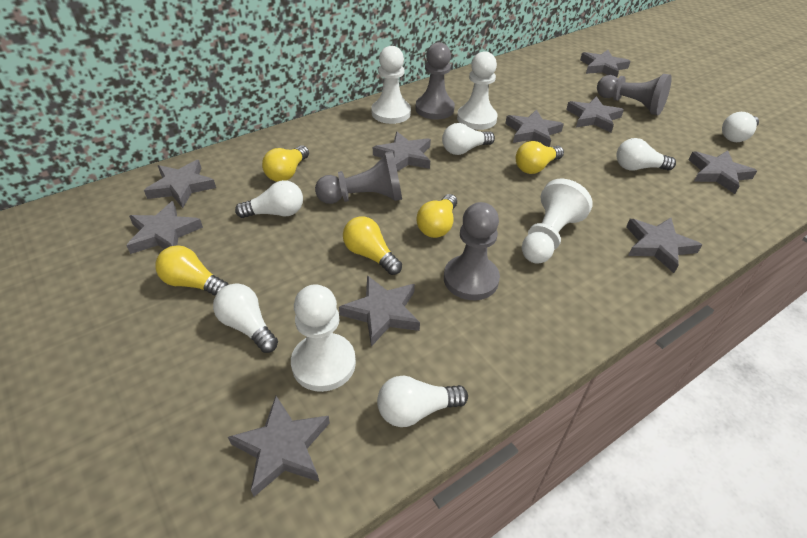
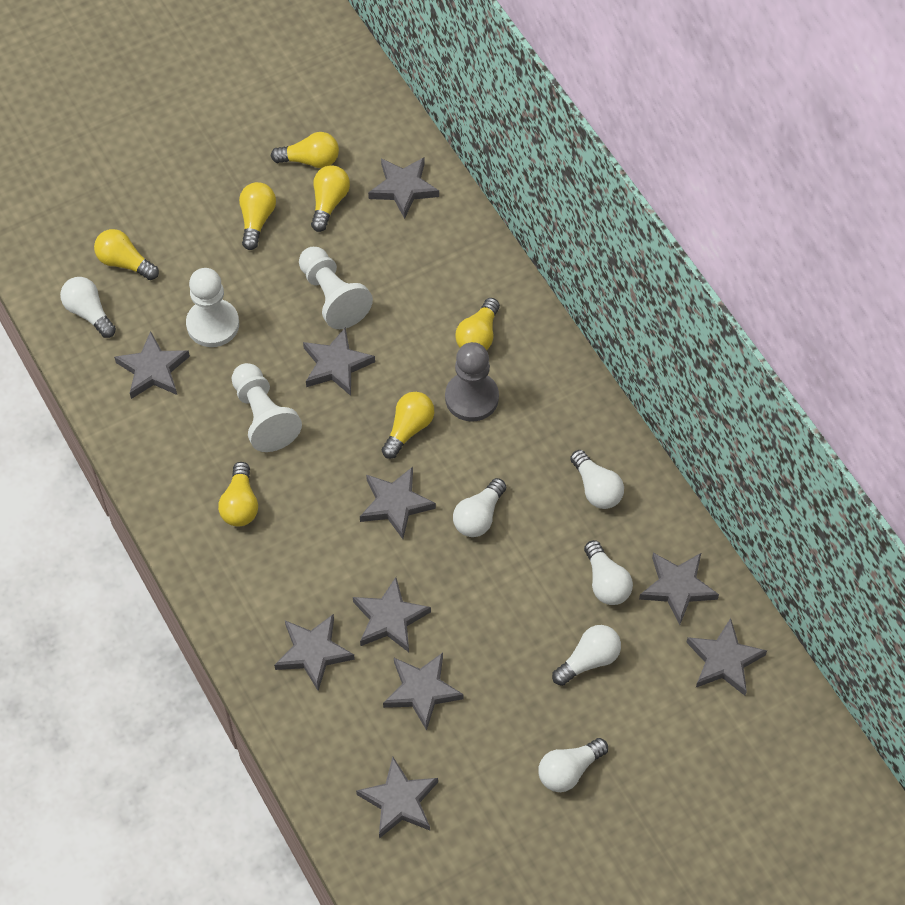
grey pawn: 4 -> 1
white pawn: 4 -> 3
yellow light bulb: 5 -> 7

